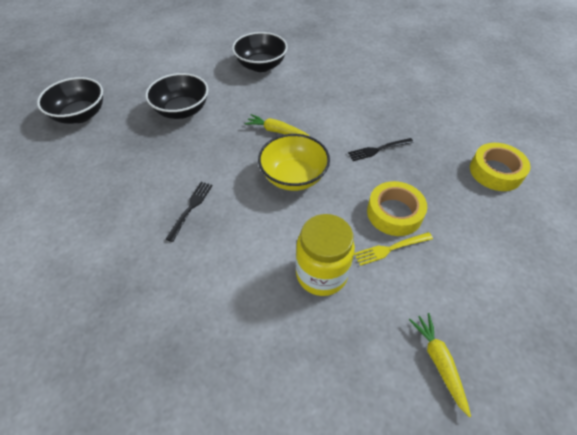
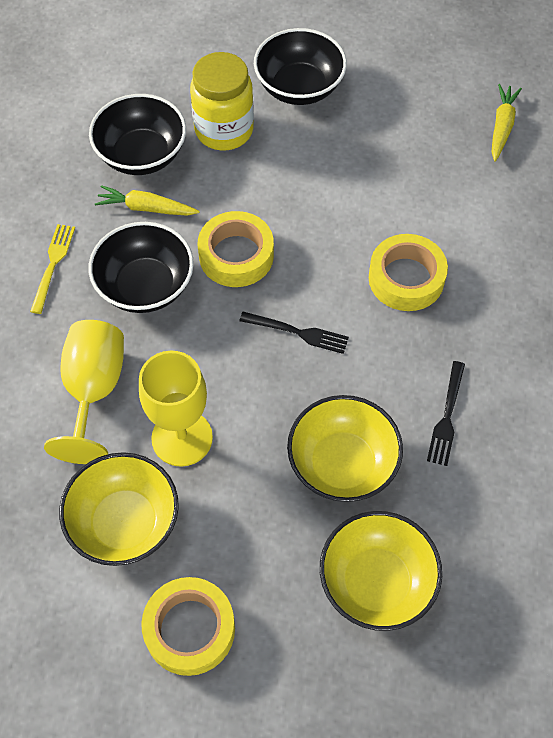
yellow bowl: 1 -> 3
yellow goblet: 0 -> 2
yellow tape: 2 -> 3

